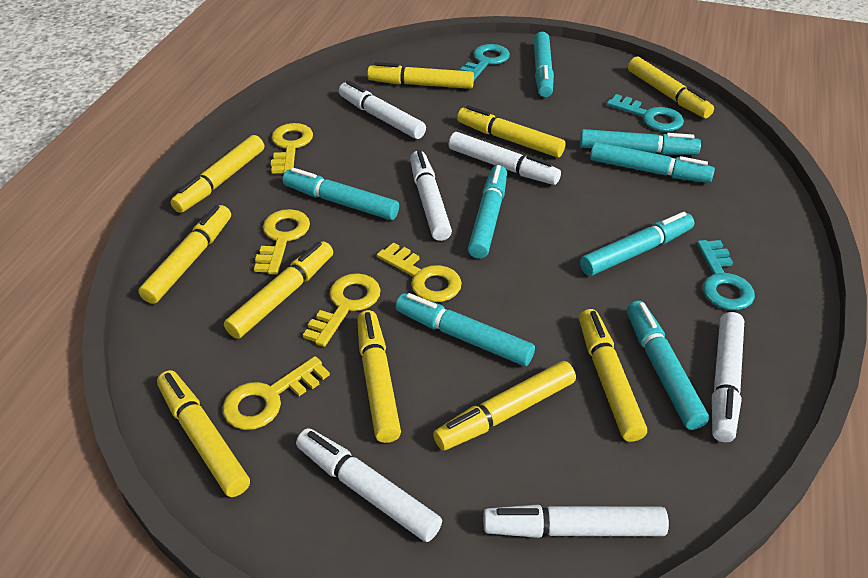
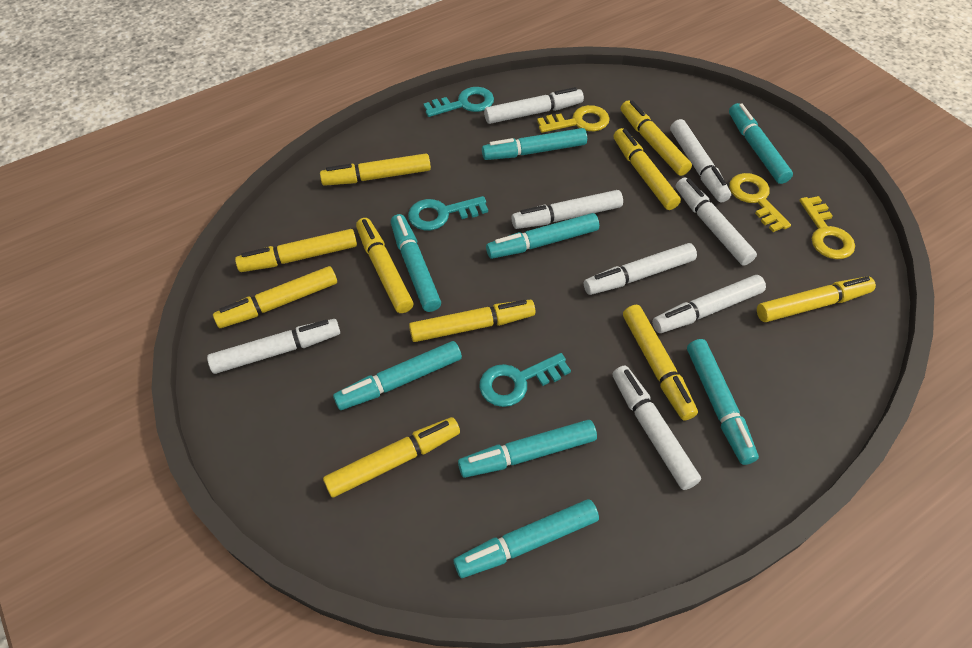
white marker: 6 -> 8
yellow key: 5 -> 3

